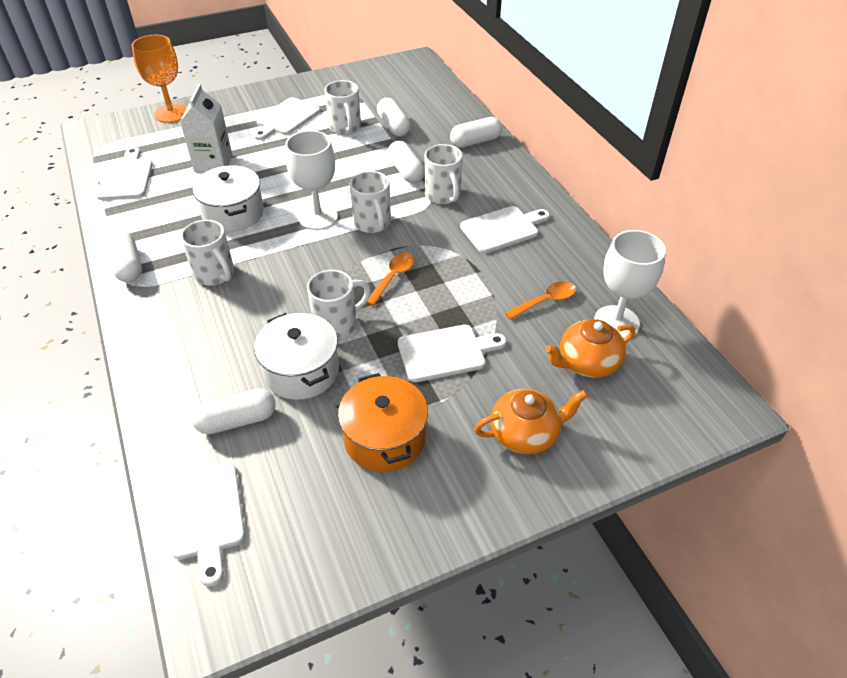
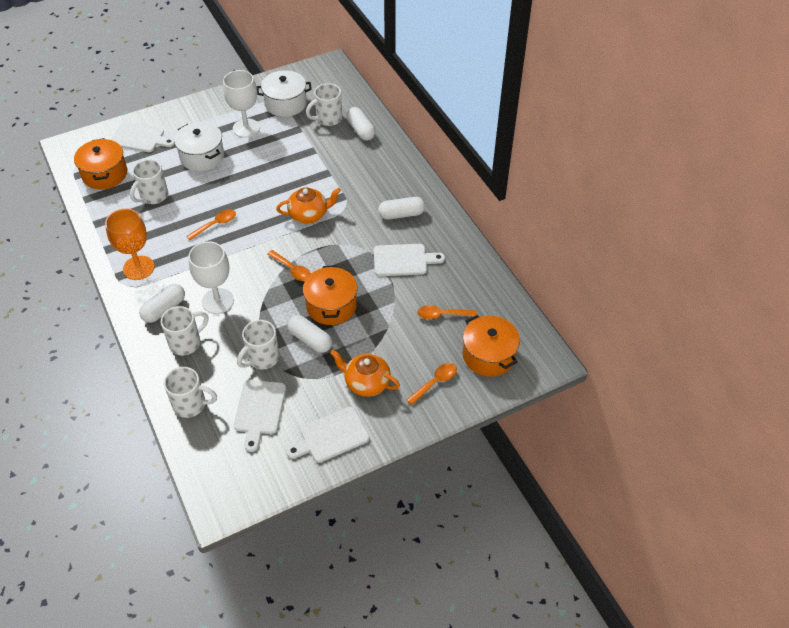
orange pot: 1 -> 3
orange spoon: 2 -> 4
white capsule: 5 -> 4
white carton: 1 -> 0
white cutting board: 5 -> 4

